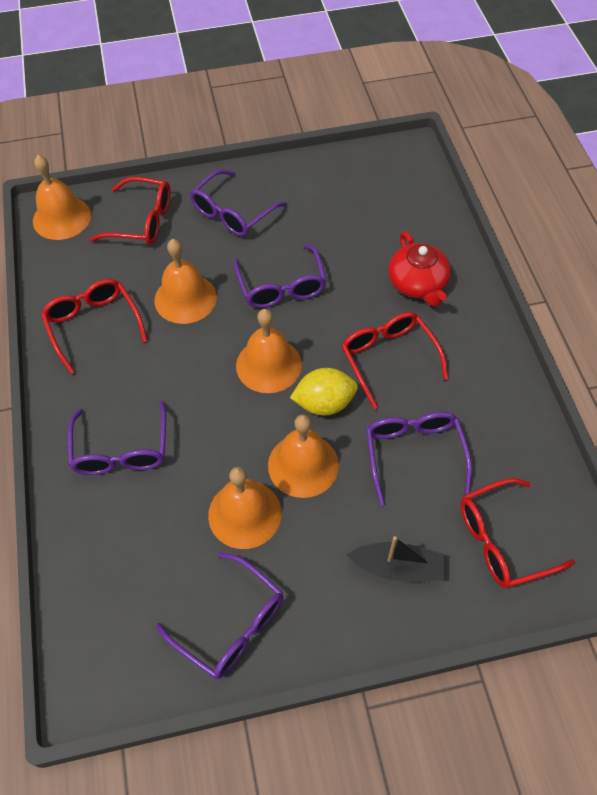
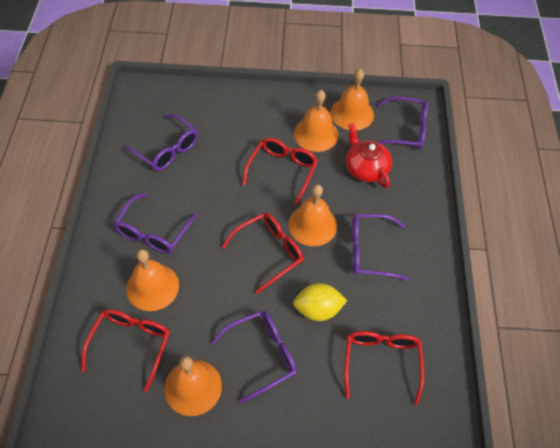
black boat: 1 -> 0

